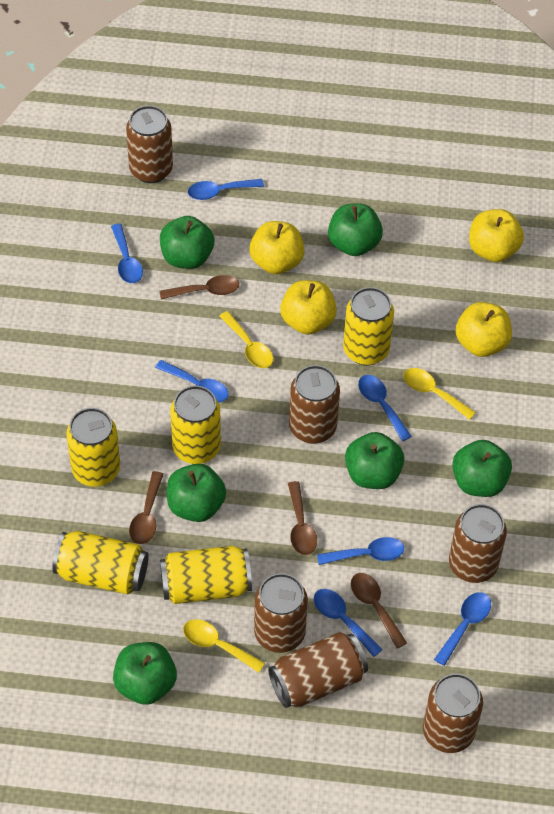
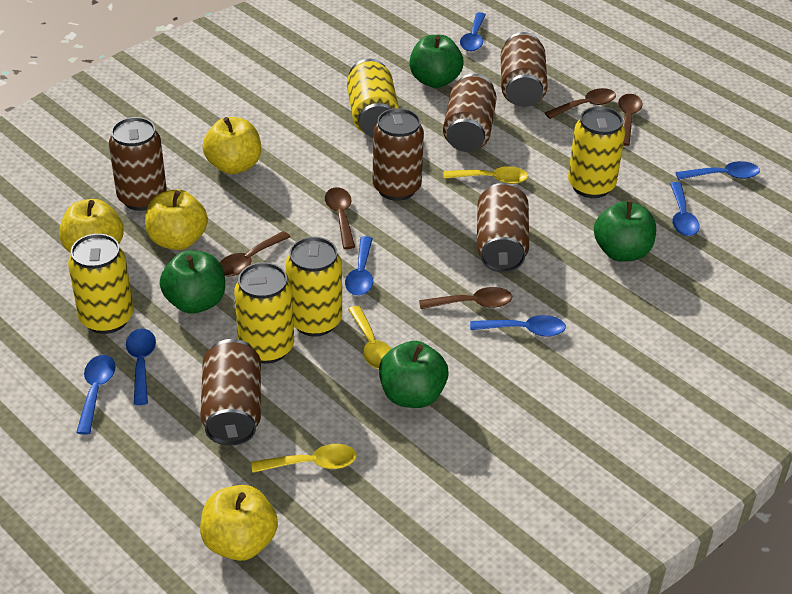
brown spoon: 4 -> 5
green apple: 6 -> 4

